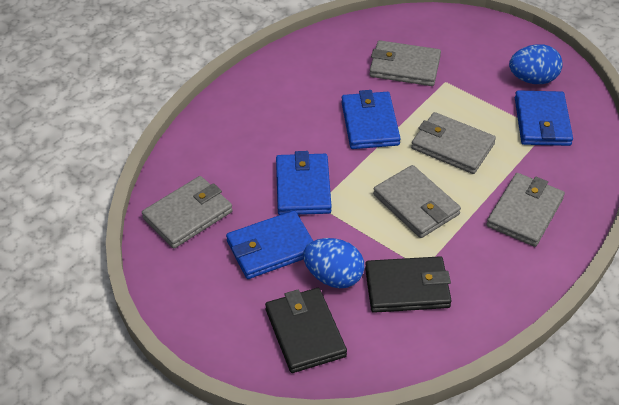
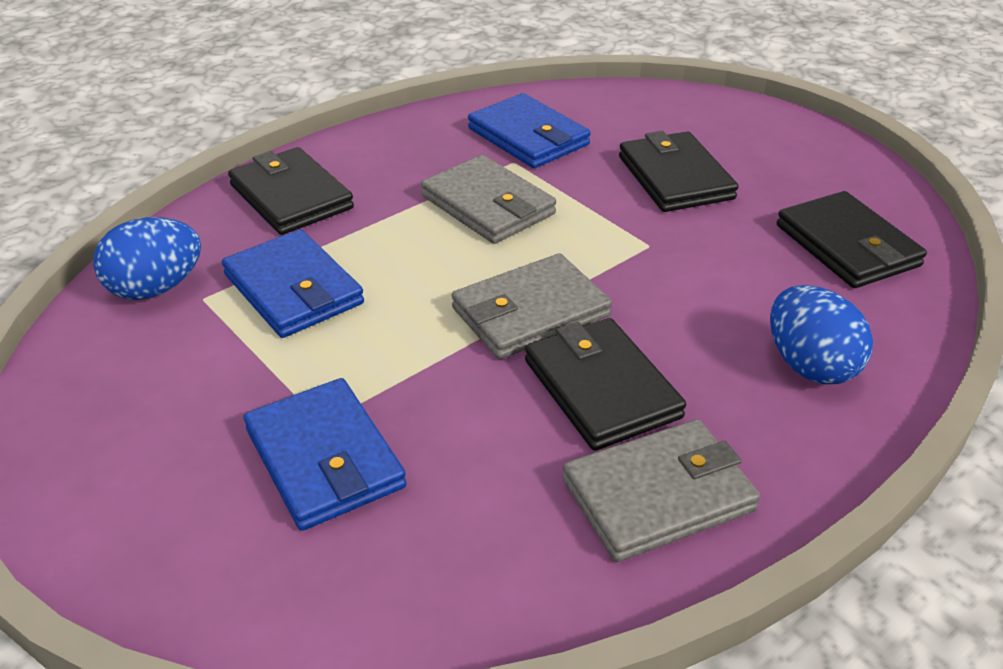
black wallet: 2 -> 4
blue wallet: 4 -> 3
grey wallet: 5 -> 3

